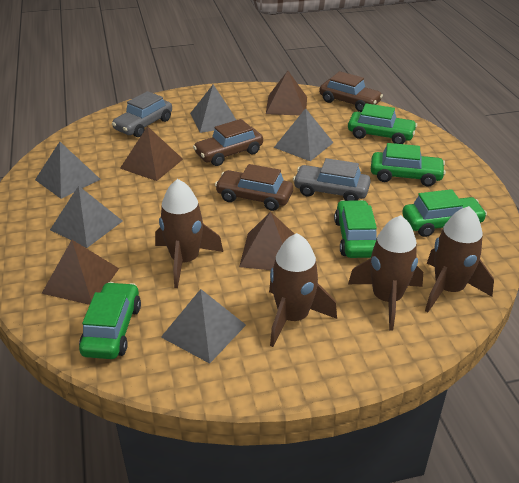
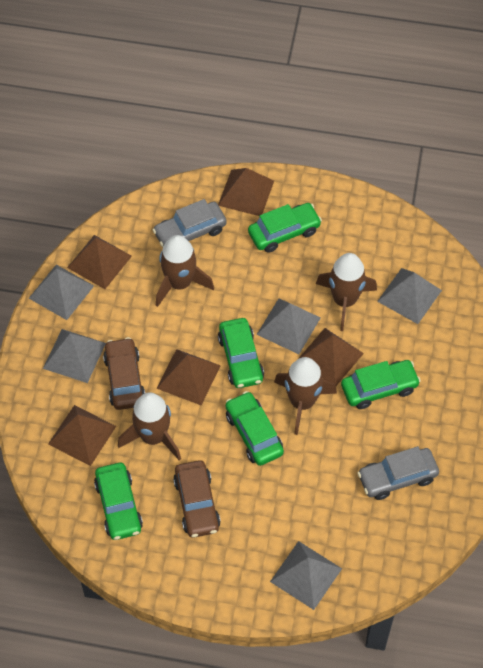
brown car: 3 -> 2
brown pyramid: 4 -> 5

